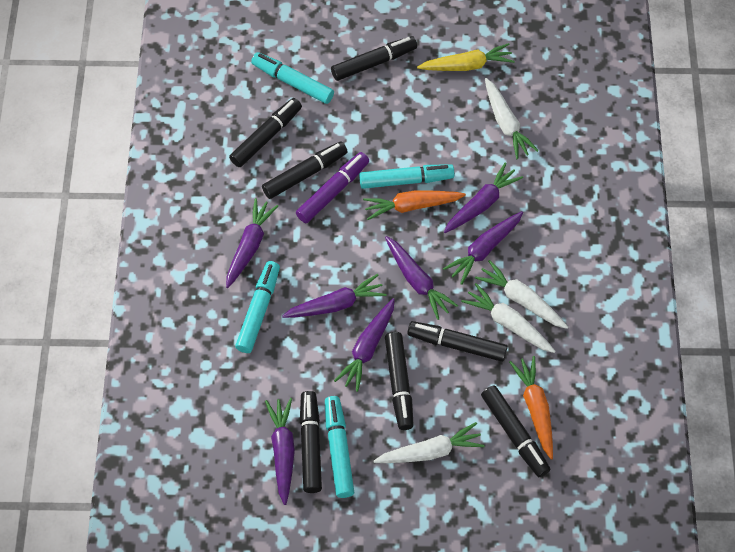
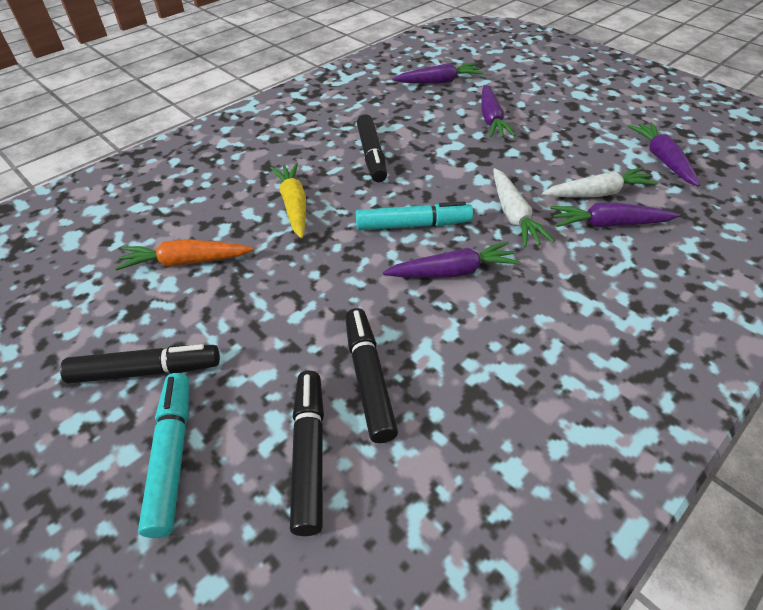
black marker: 7 -> 4
orange carrot: 2 -> 1
purple carrot: 7 -> 5
purple marker: 1 -> 0
turquoise marker: 4 -> 2
white carrot: 4 -> 2

